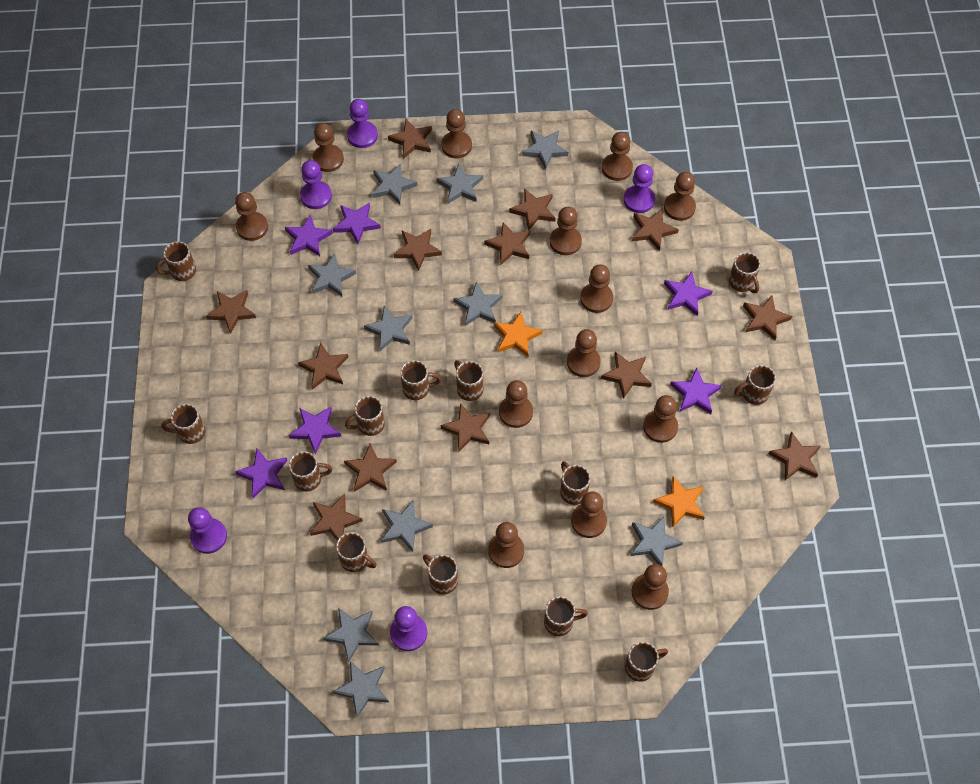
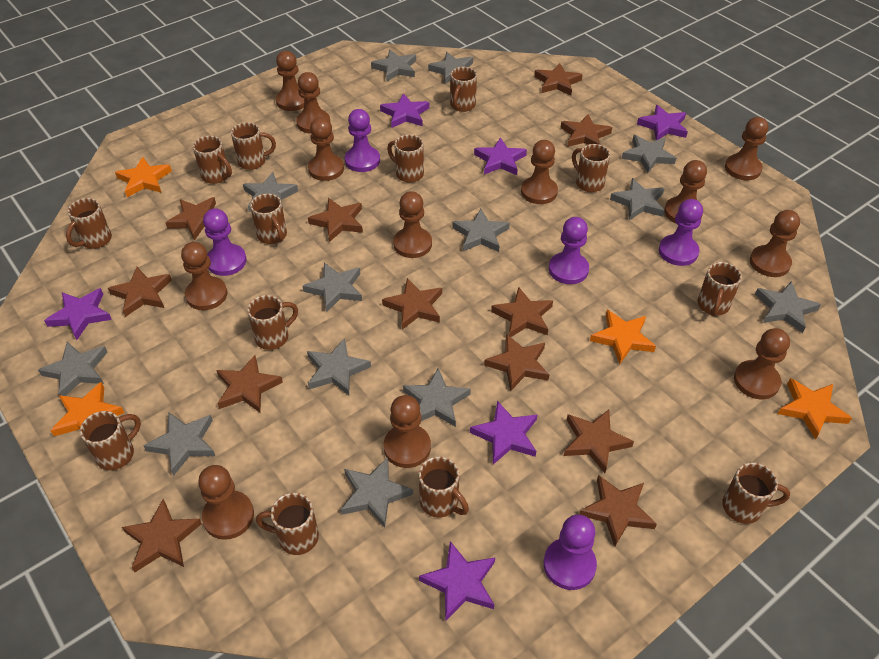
brown pawn: 13 -> 12
brown star: 13 -> 12
grey star: 10 -> 13
orange star: 2 -> 4

